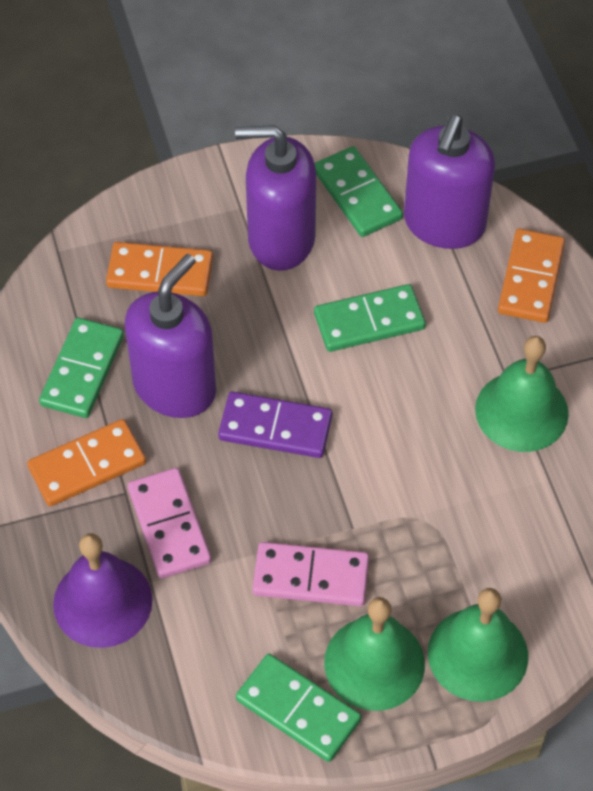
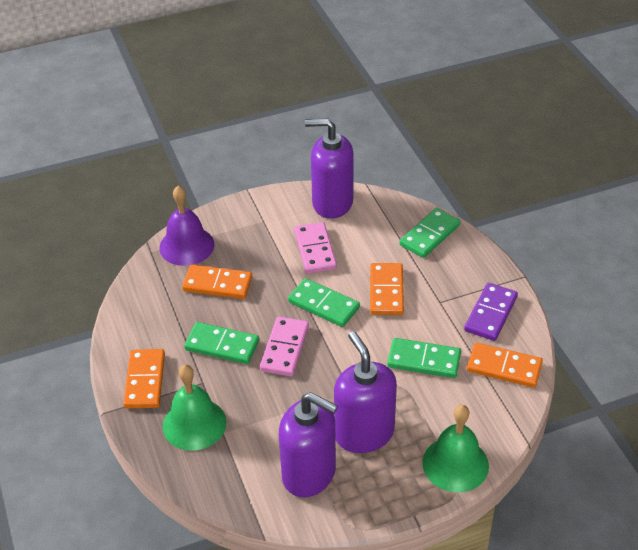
green bell: 3 -> 2
orange domino: 3 -> 4

